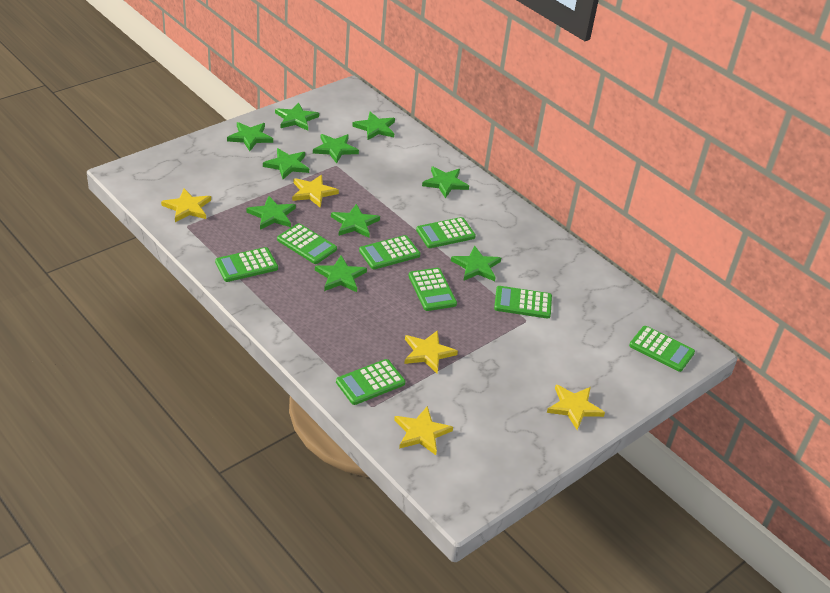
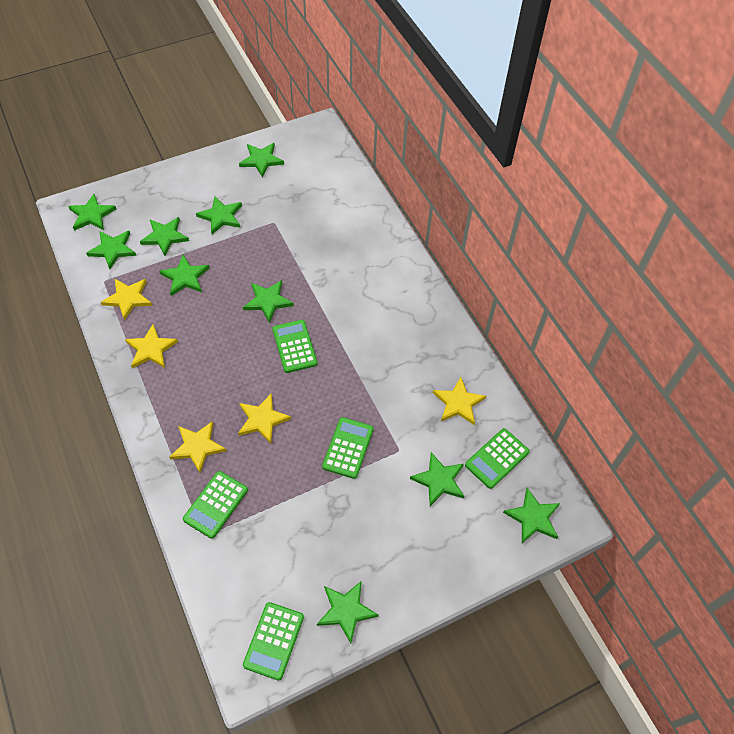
green calculator: 8 -> 5

